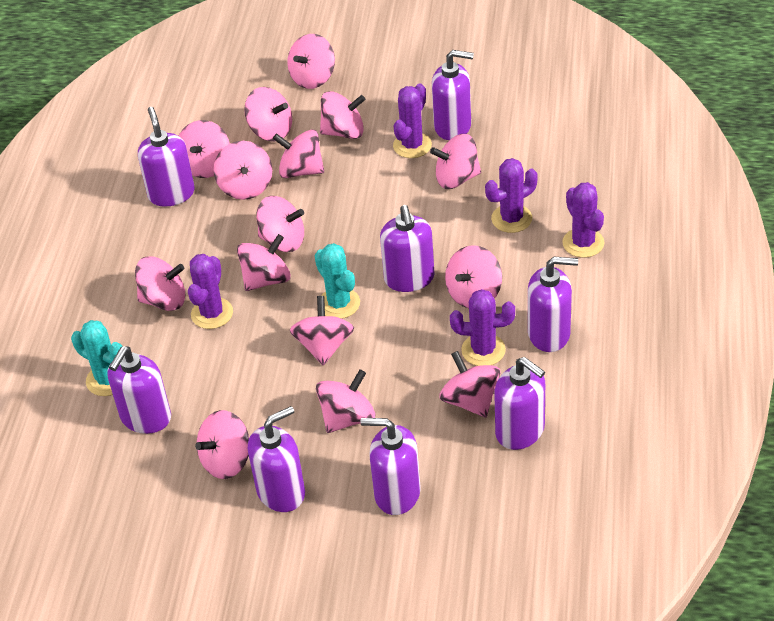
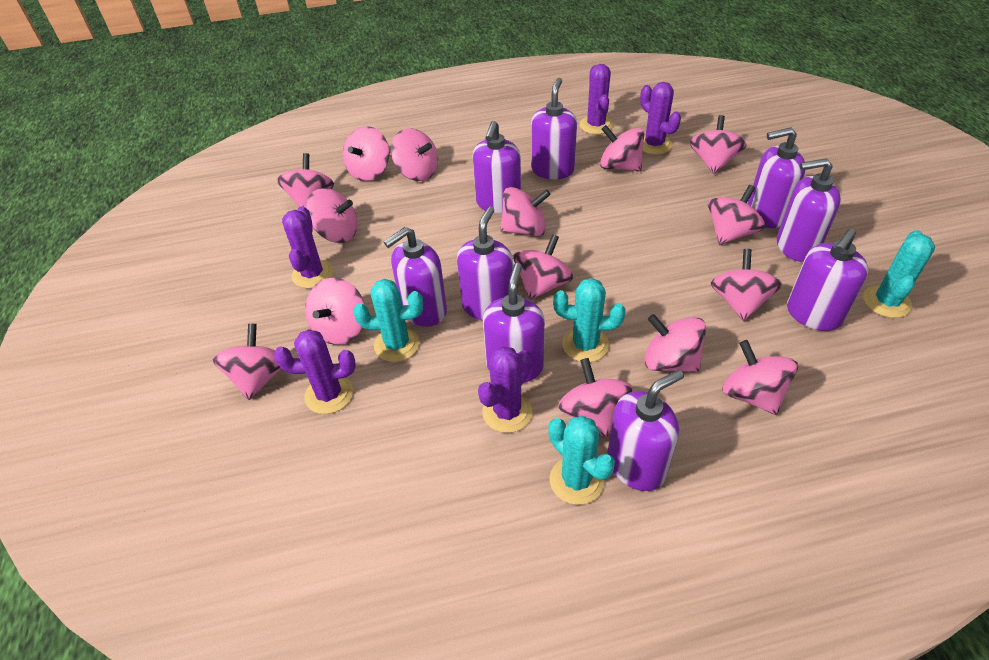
purple soap dispenser: 8 -> 9
turquoise cactus: 2 -> 4

